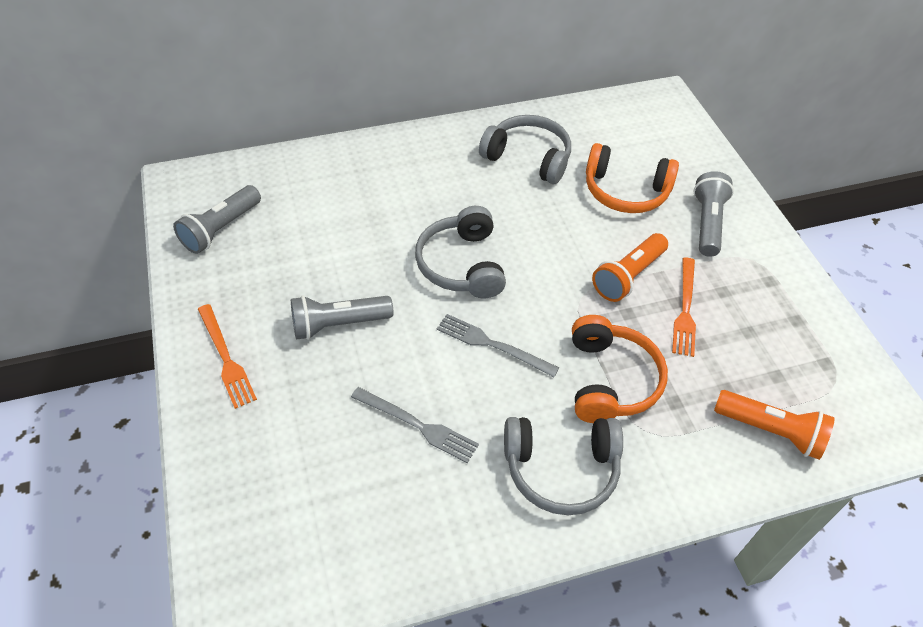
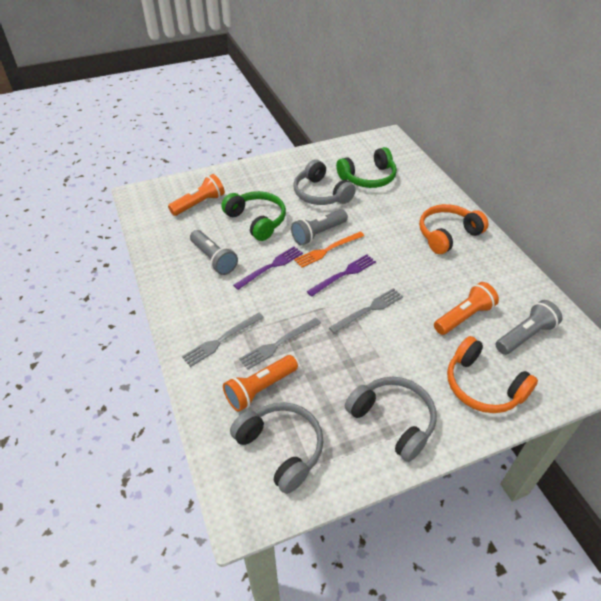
green headphones: 0 -> 2
grey fork: 2 -> 3
orange flashlight: 2 -> 3
orange fork: 2 -> 1
purple fork: 0 -> 2

